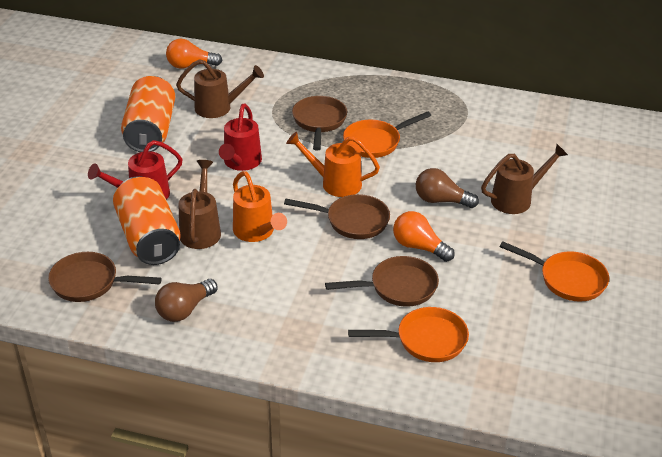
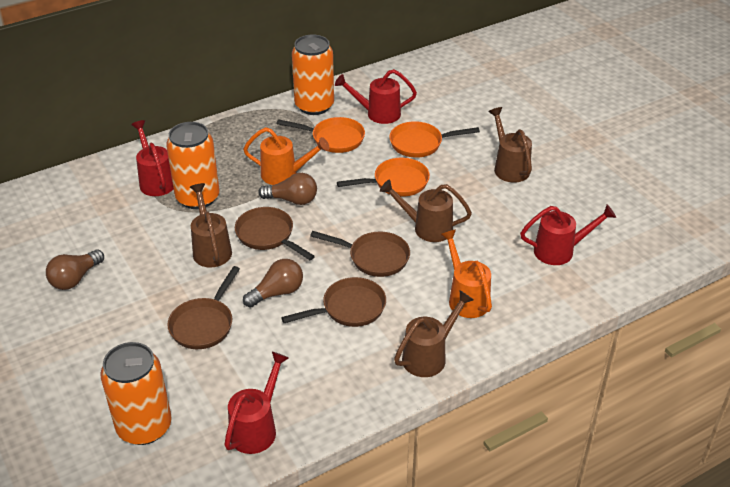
brown light bulb: 2 -> 3
brown watering can: 3 -> 4
orange can: 2 -> 3
orange light bulb: 2 -> 0
red watering can: 2 -> 4

